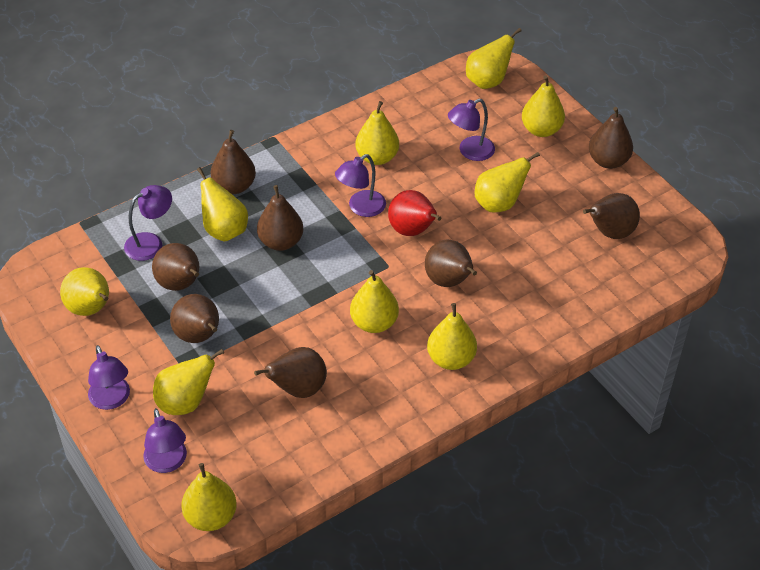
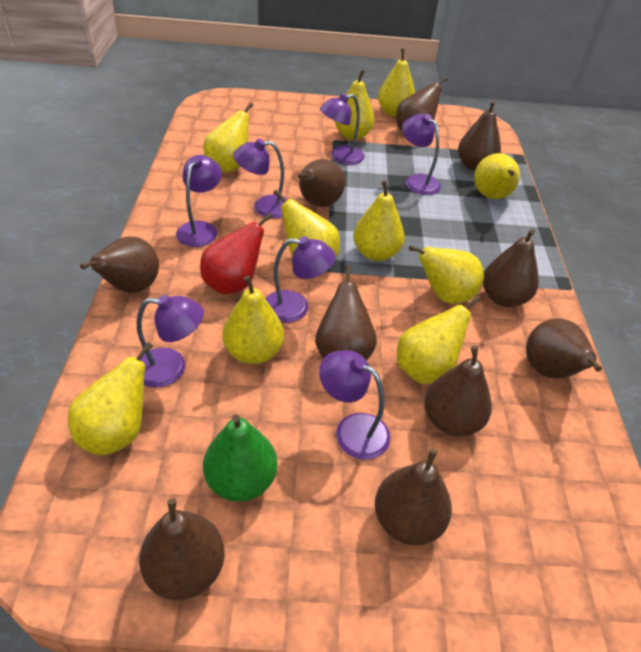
brown pear: 8 -> 10
green pear: 0 -> 1
purple lamp: 5 -> 7

